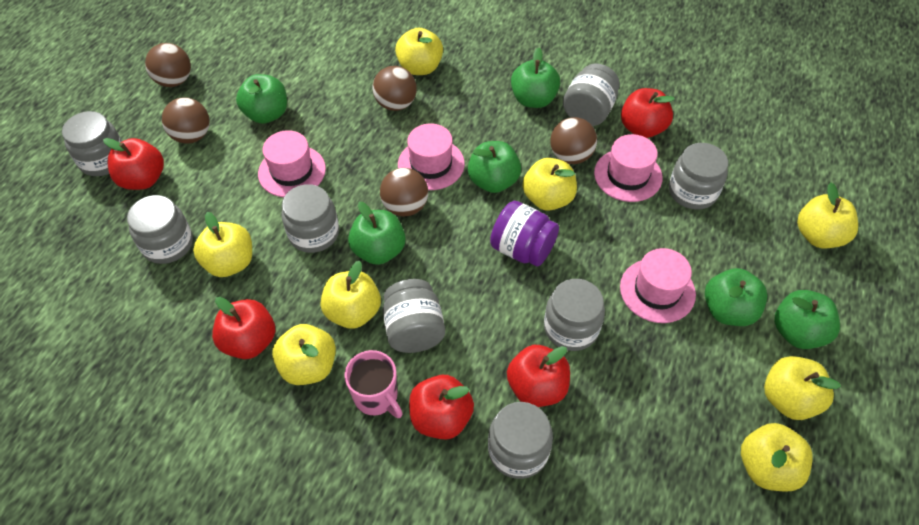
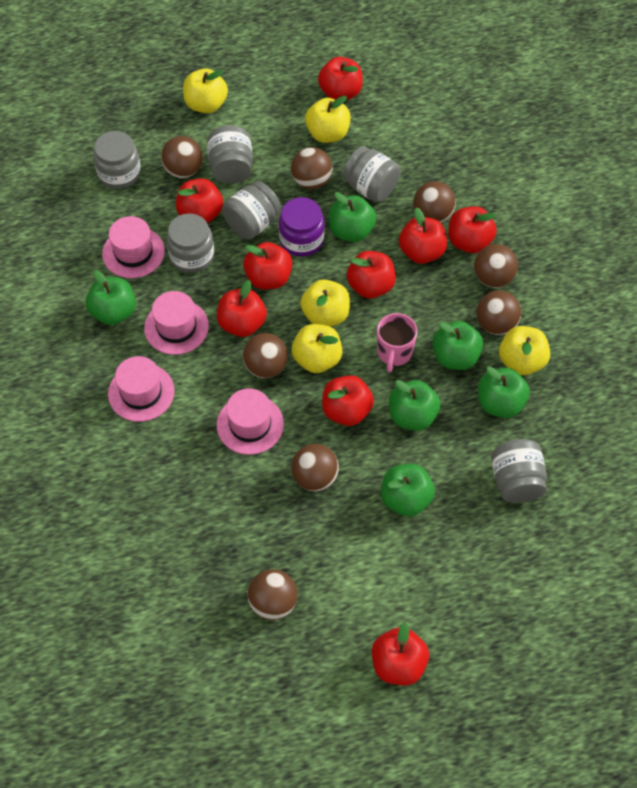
brown ball: 5 -> 8
grey jar: 8 -> 6
red apple: 5 -> 9
yellow apple: 8 -> 5

